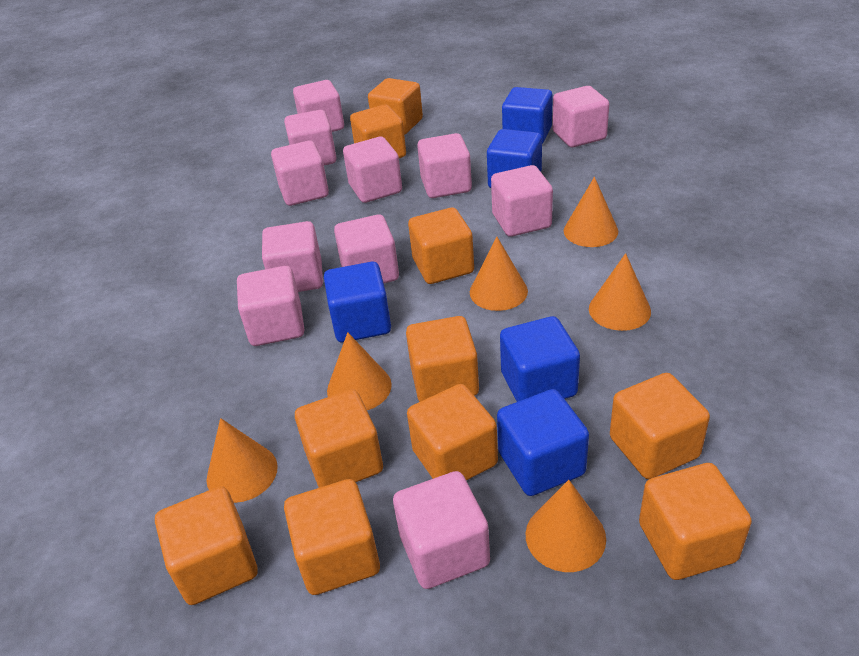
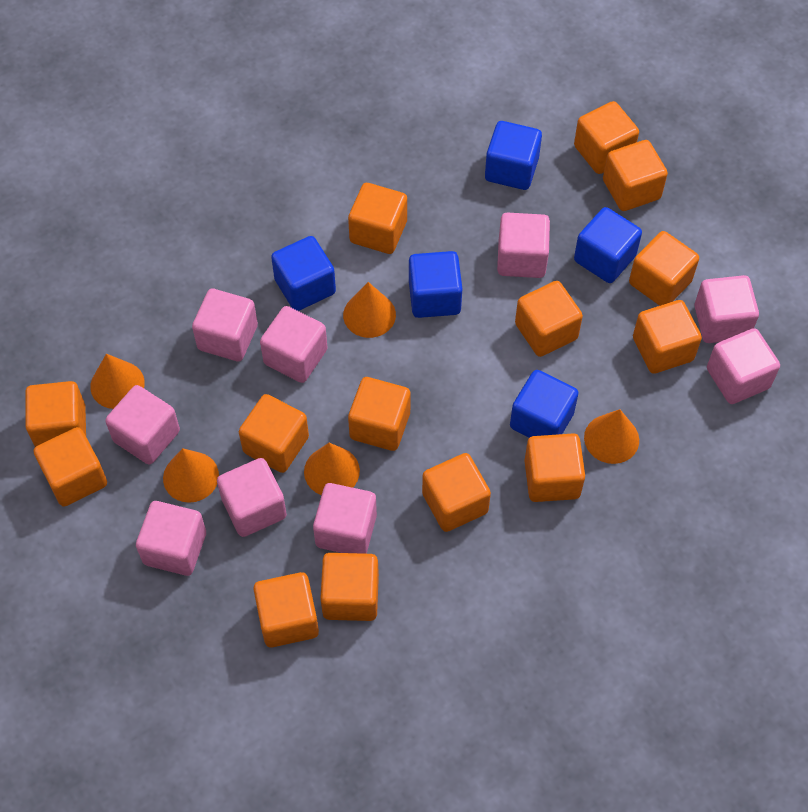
orange cone: 6 -> 5
orange cube: 10 -> 14
pink cube: 11 -> 9

